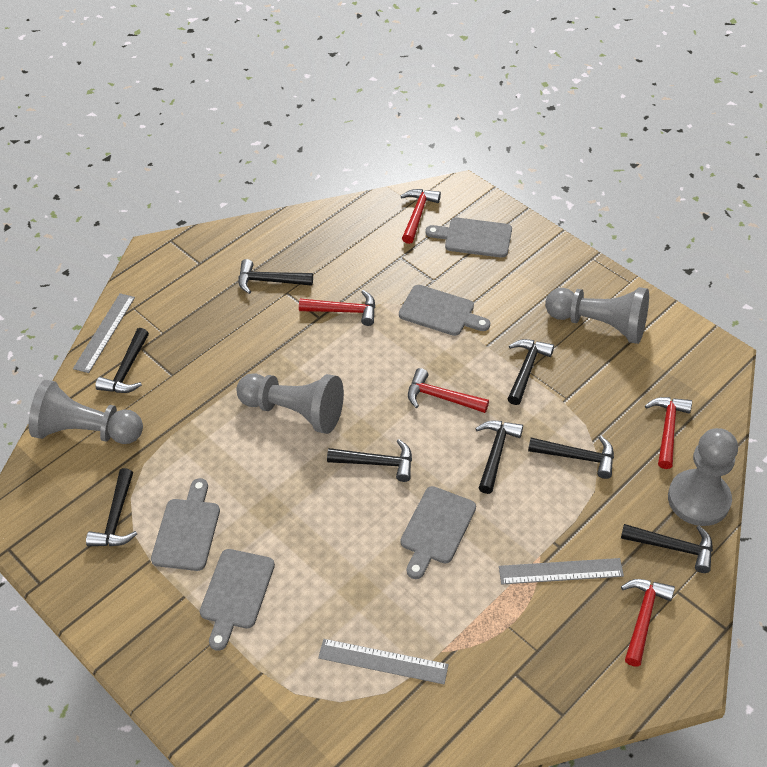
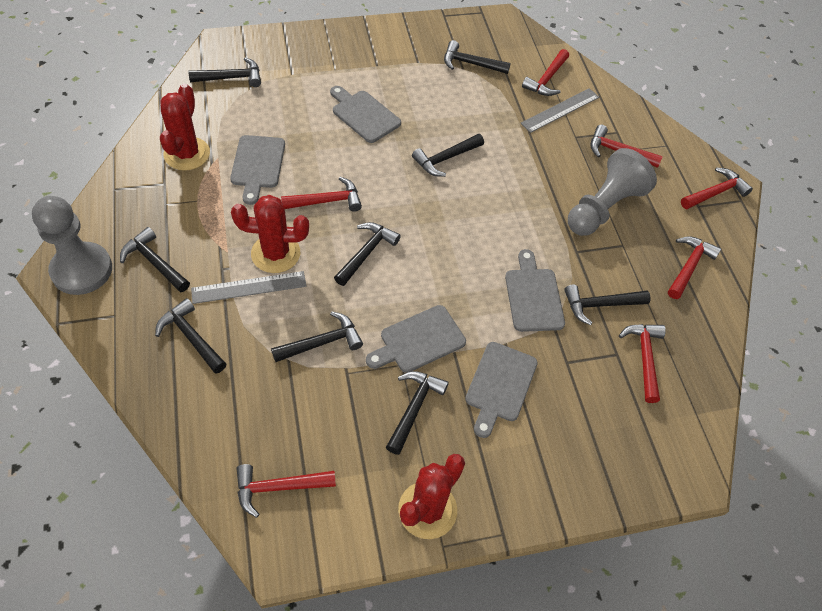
black hammer: 8 -> 9
grey pawn: 4 -> 2
grey ruler: 3 -> 2
red cactus: 0 -> 3
red hammer: 5 -> 7

